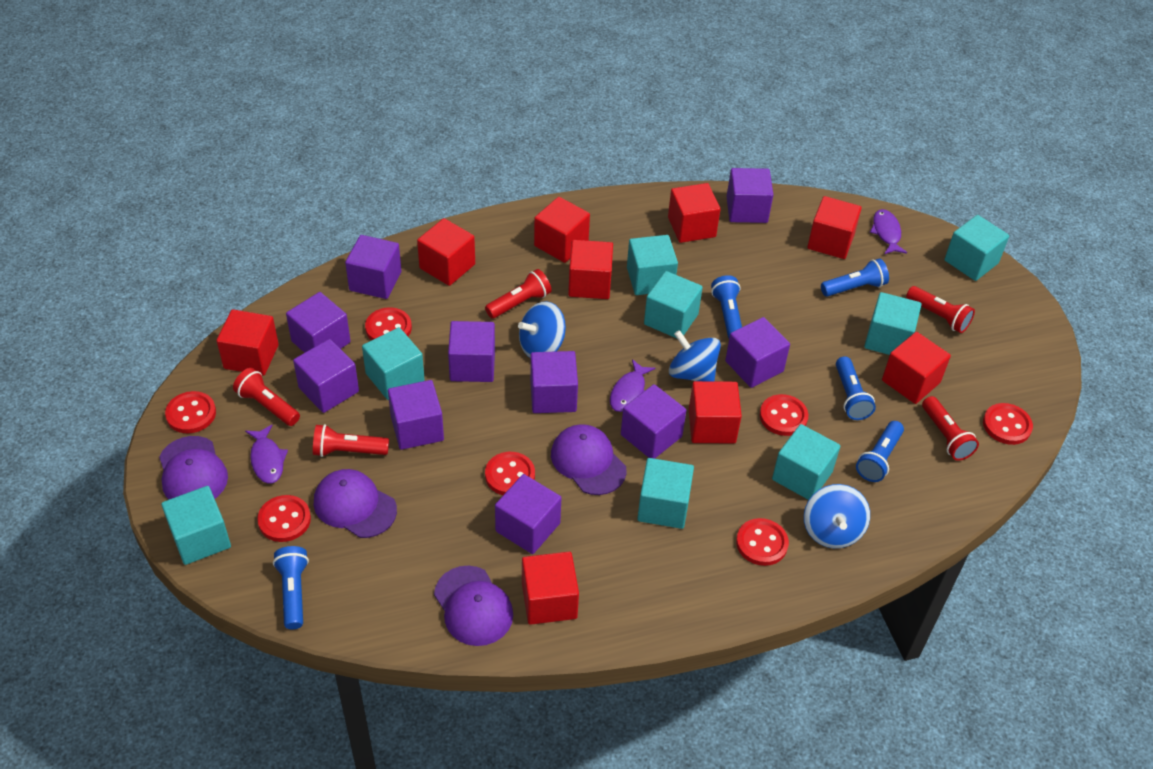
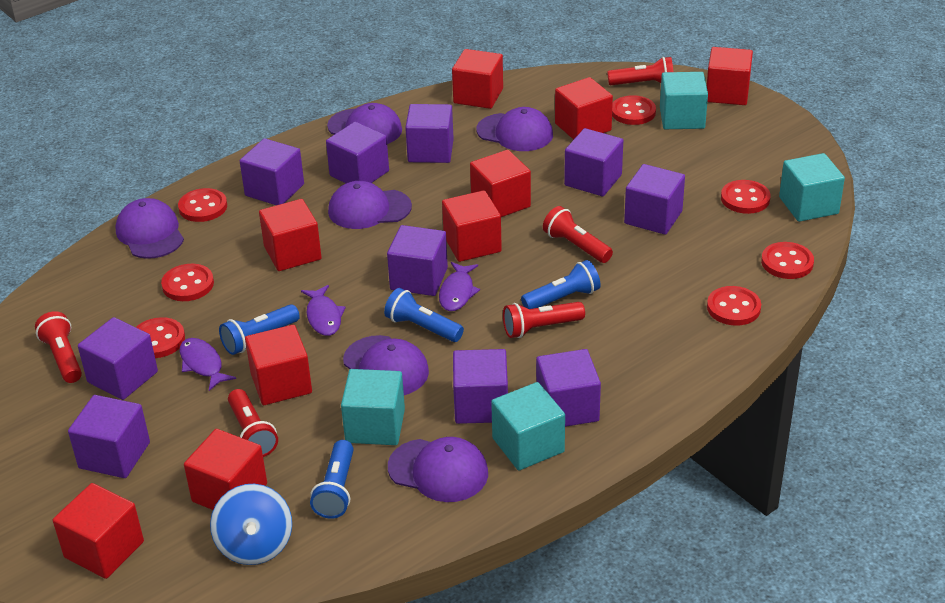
blue flashlight: 5 -> 4
blue spinning top: 3 -> 1
purple cap: 4 -> 6
turquoise cube: 8 -> 4

